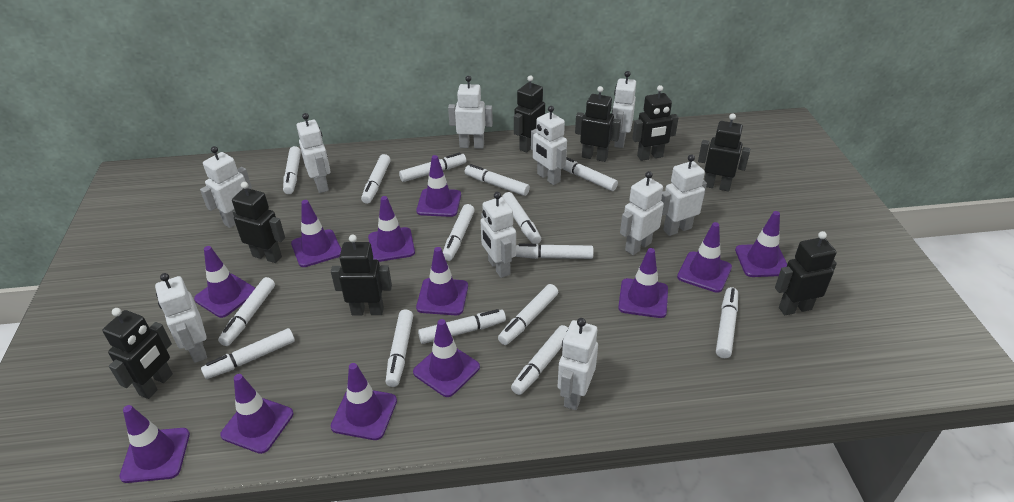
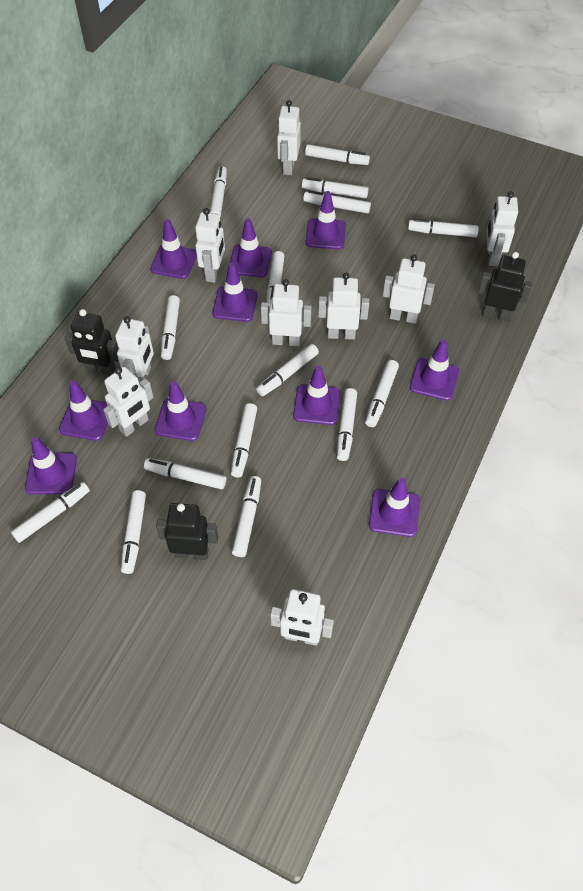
black robot: 8 -> 3
purple traffic cone: 12 -> 10
white robot: 10 -> 9

